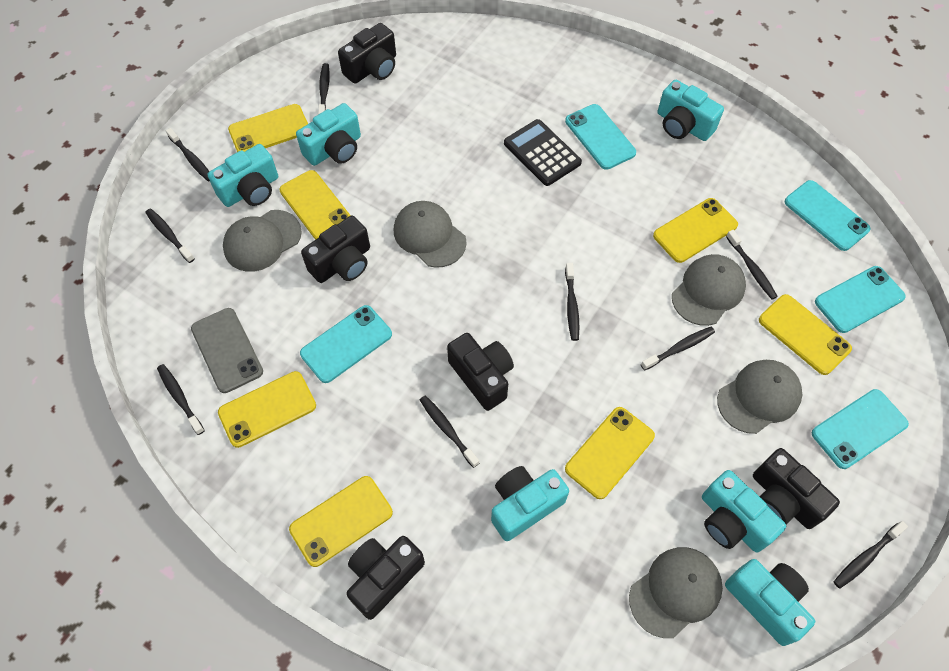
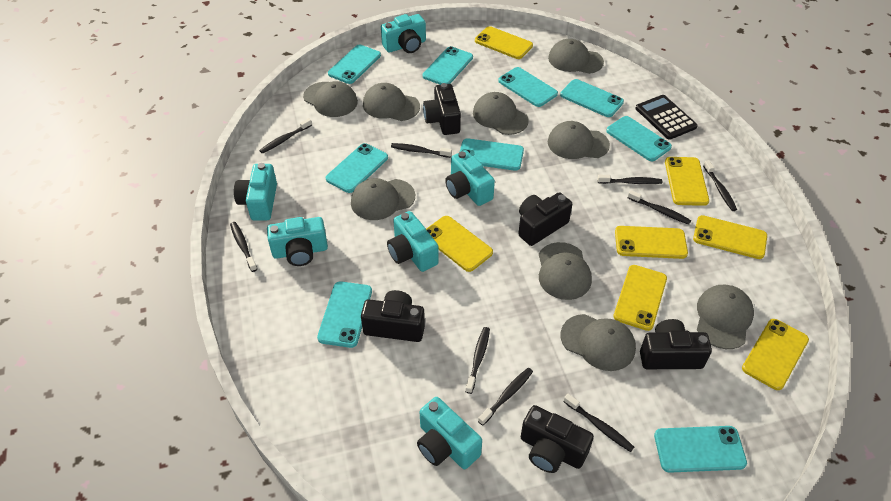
grey cap: 5 -> 9
grey phone: 1 -> 0
turquoise phone: 5 -> 9

